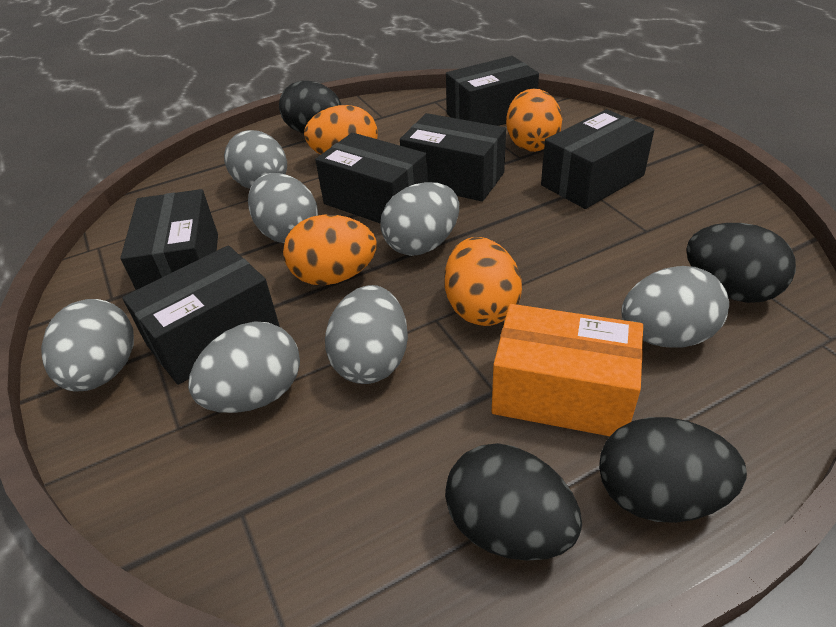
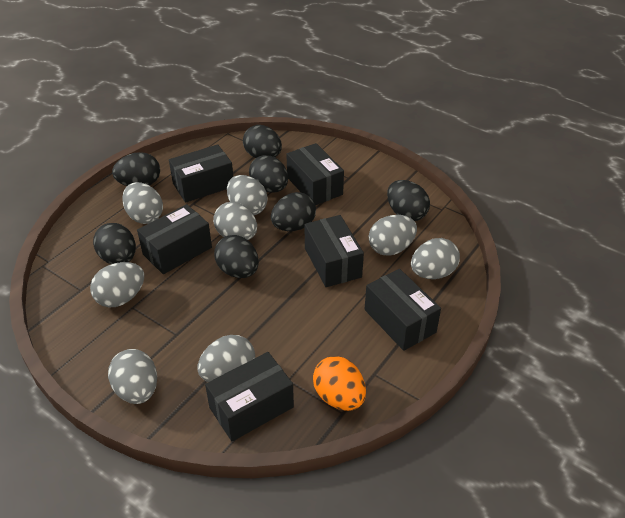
black egg: 4 -> 7
grey egg: 7 -> 8
orange box: 1 -> 0
orange egg: 4 -> 1

